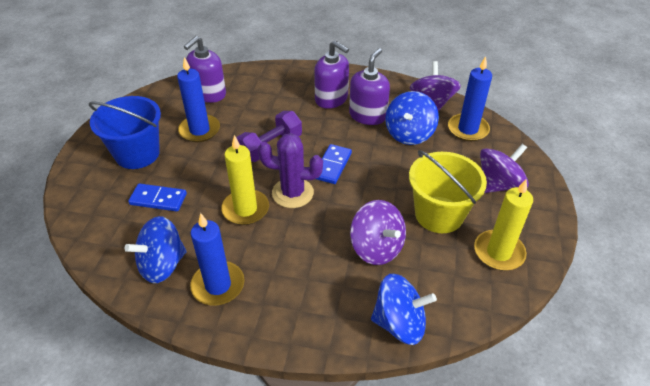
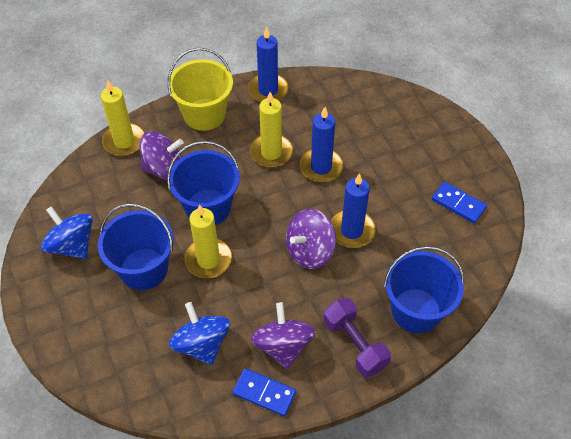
blue bucket: 1 -> 3
blue spinning top: 3 -> 2
purple cactus: 1 -> 0
purple soap dispenser: 3 -> 0
yellow candle: 2 -> 3

